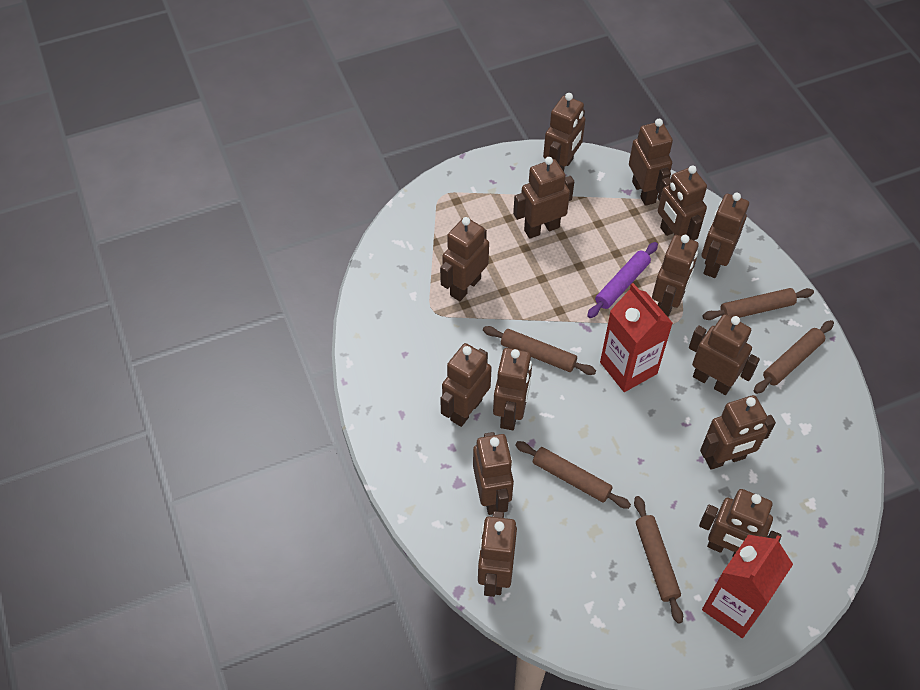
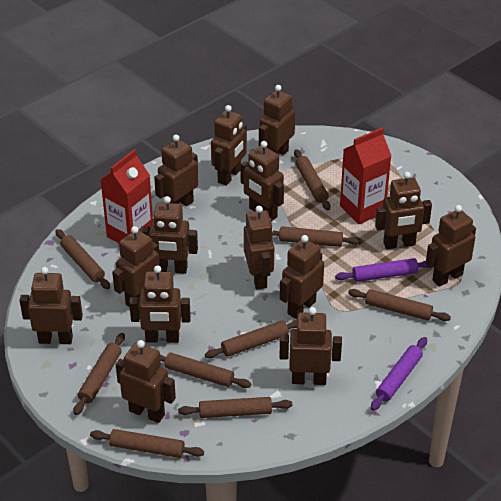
brown rolling pin: 5 -> 9
purple rolling pin: 1 -> 2

